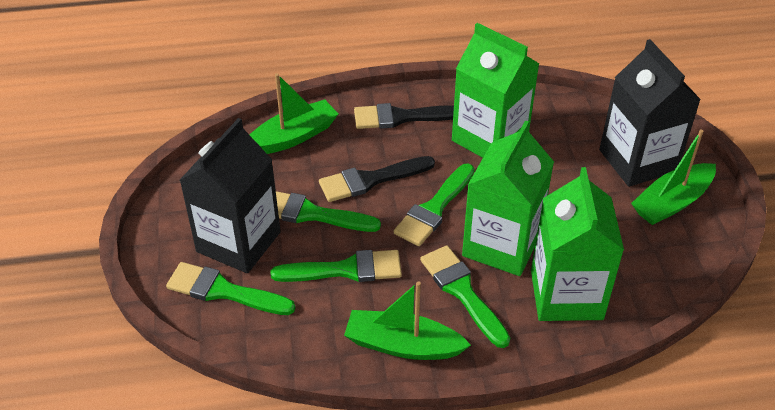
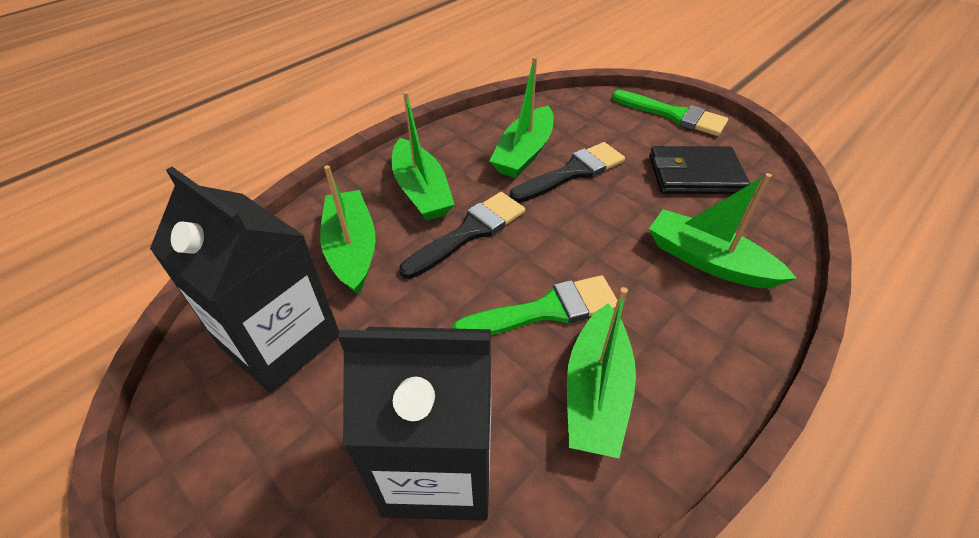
black wallet: 0 -> 1
green boat: 3 -> 5
green brush: 5 -> 2
green carton: 3 -> 0

